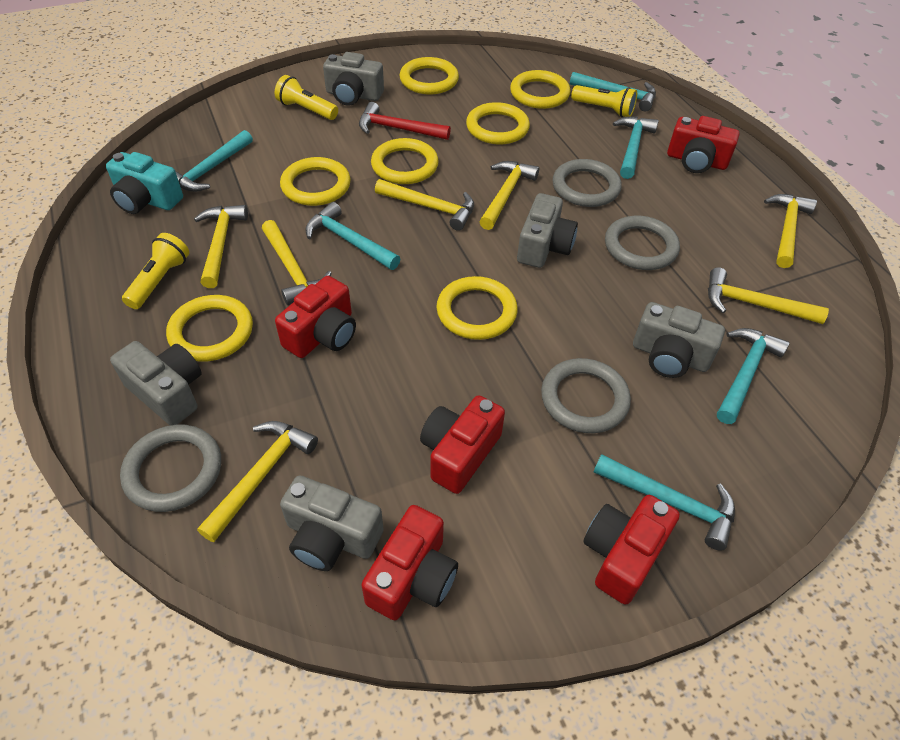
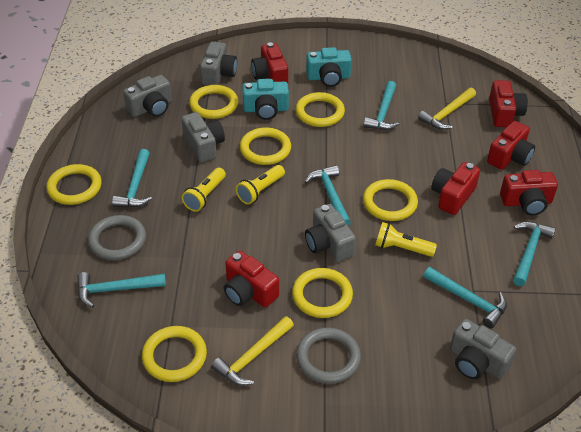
grey ring: 4 -> 2
red camera: 5 -> 6
red hammer: 1 -> 0
turquoise camera: 1 -> 2
yellow hammer: 7 -> 2

